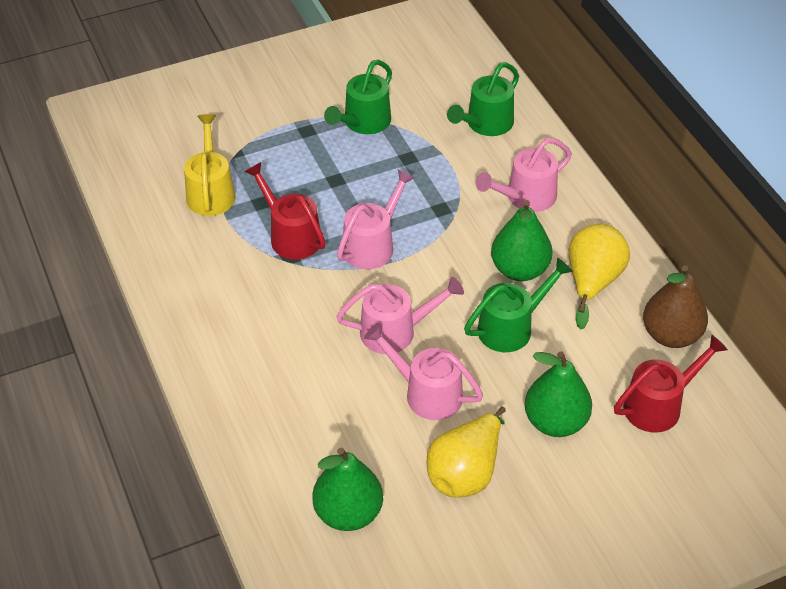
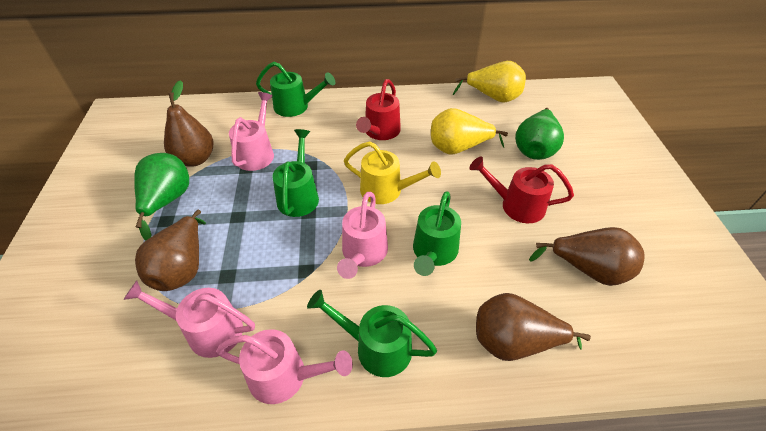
brown pear: 1 -> 4
green pear: 3 -> 2
green watering can: 3 -> 4

